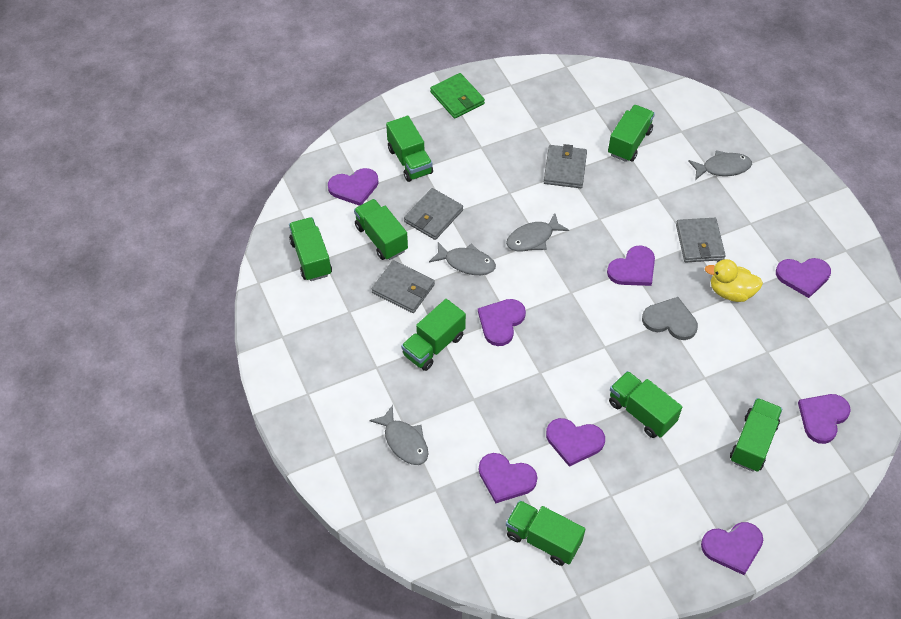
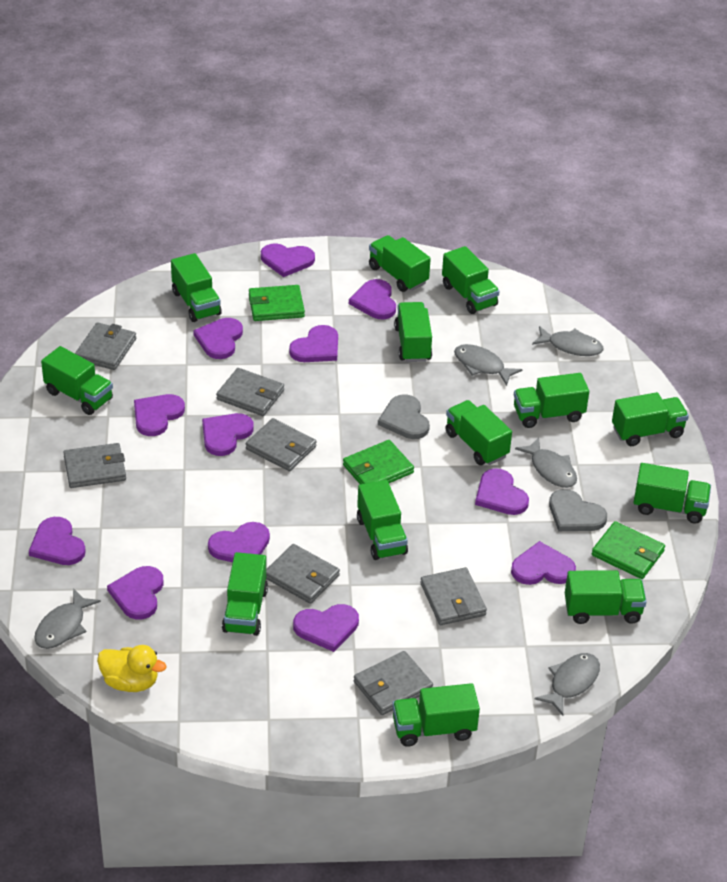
green truck: 8 -> 13
green wallet: 1 -> 3
grey fish: 4 -> 5
grey heart: 1 -> 2
grey wallet: 4 -> 7
purple heart: 8 -> 12

